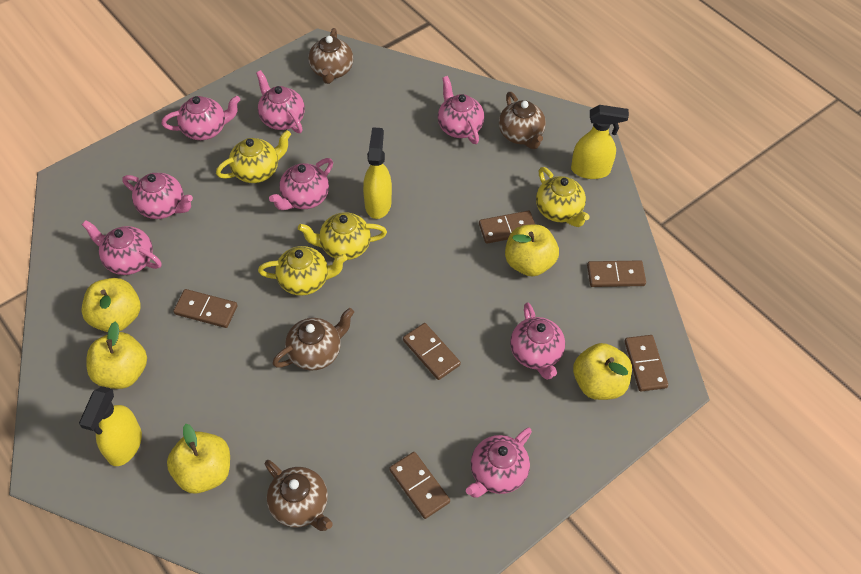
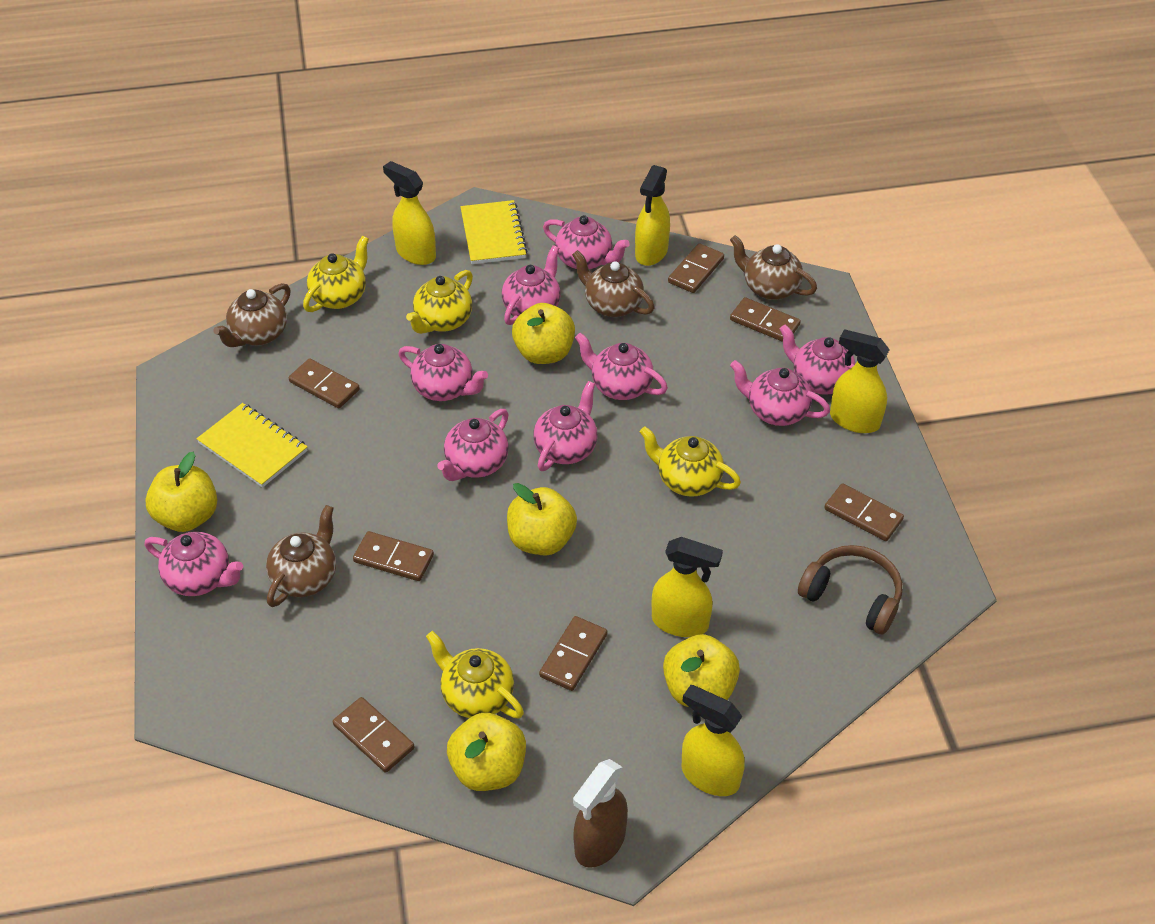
brown domino: 6 -> 7
brown headphones: 0 -> 1
brown spray bottle: 0 -> 1
pink teapot: 8 -> 9
yellow notebook: 0 -> 2
yellow spray bottle: 3 -> 5

